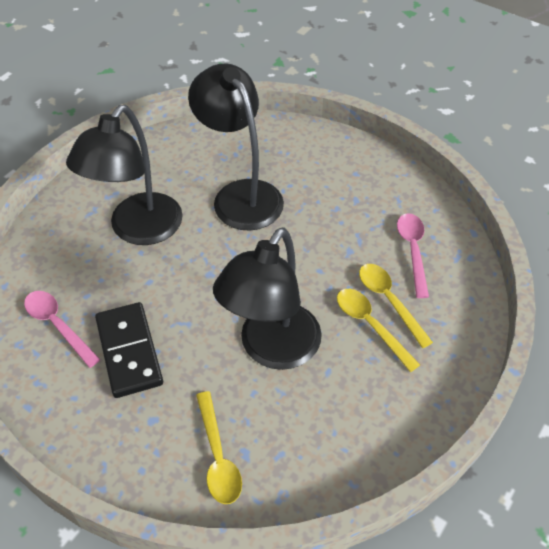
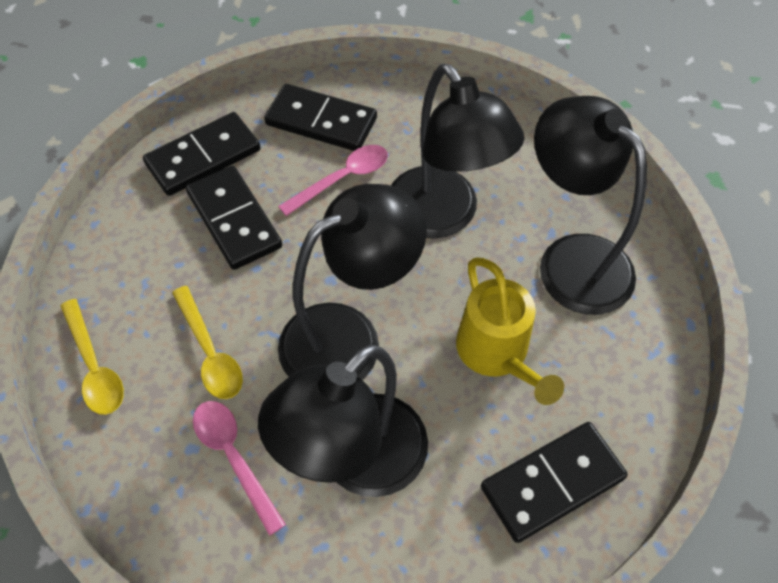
black domino: 1 -> 4
black lamp: 3 -> 4
yellow spoon: 3 -> 2
yellow watering can: 0 -> 1

